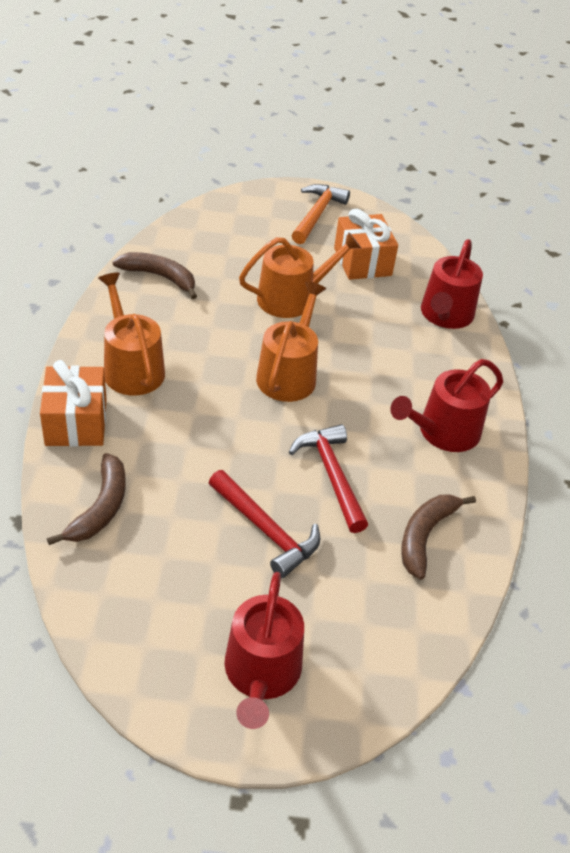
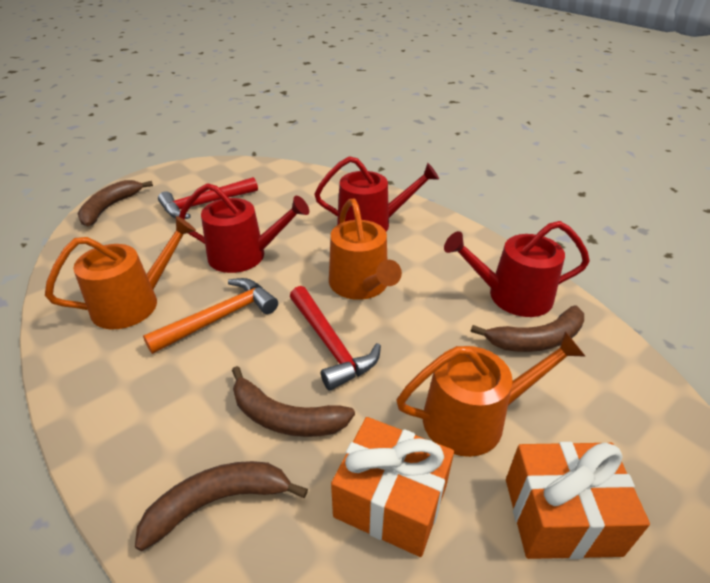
brown banana: 3 -> 4

